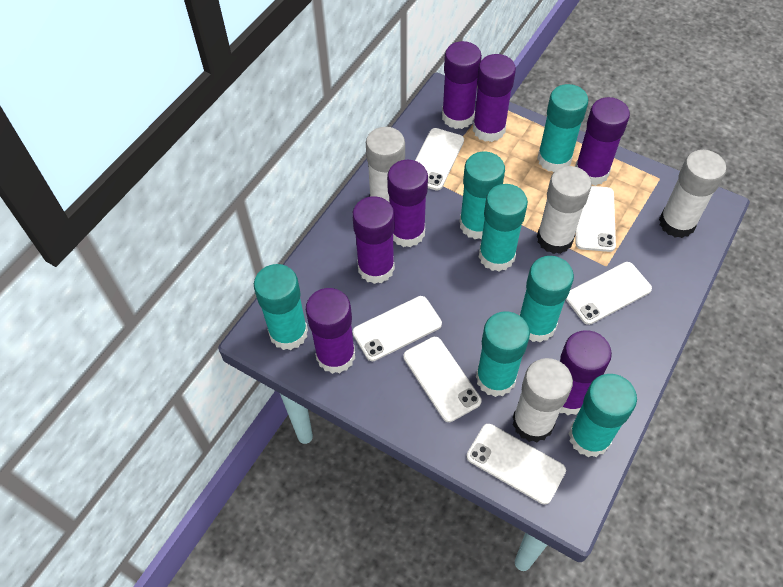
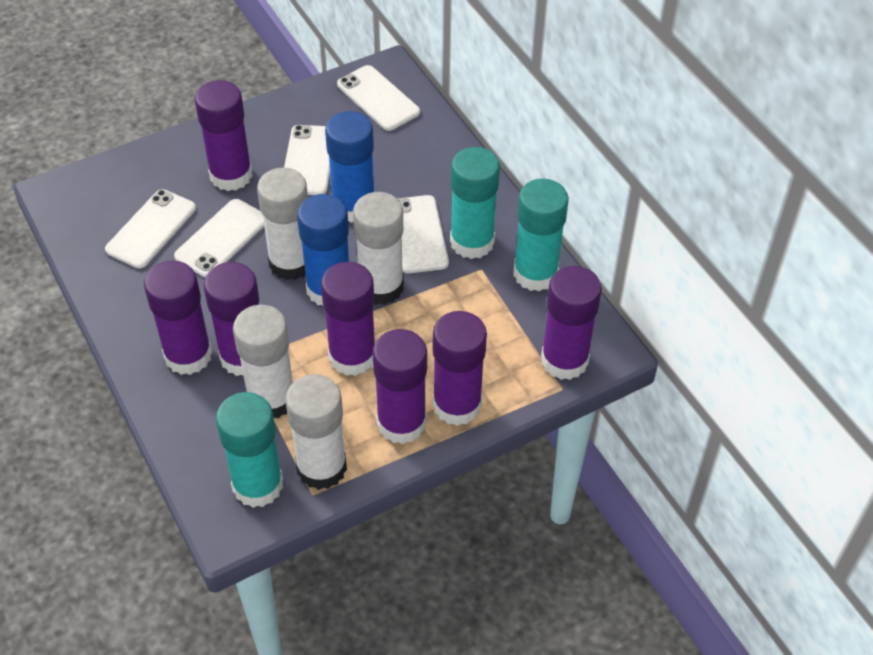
blue glue stick: 0 -> 2
turquoise glue stick: 7 -> 3
white phone: 6 -> 5

